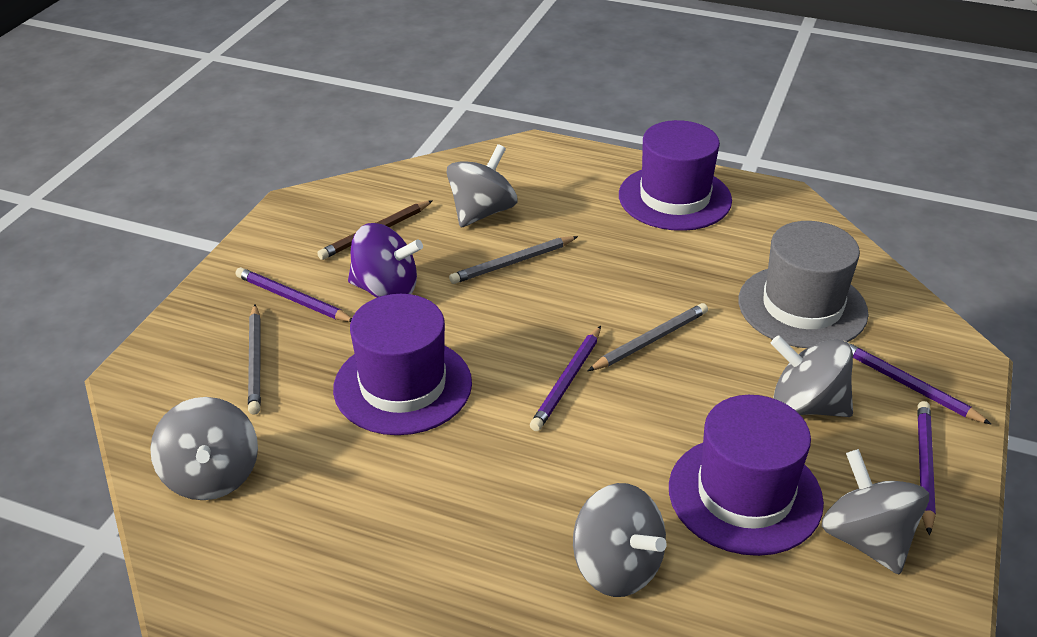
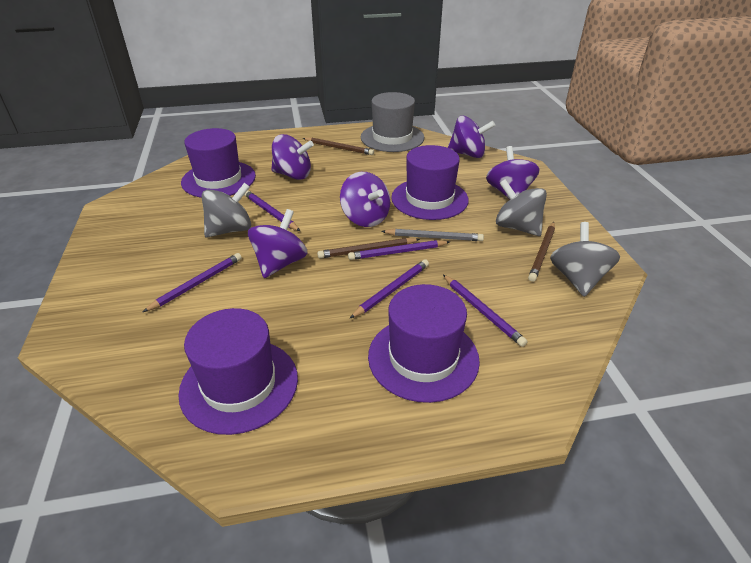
brown pencil: 1 -> 3
grey pencil: 3 -> 1
grey spinning top: 5 -> 3
purple hat: 3 -> 4
purple pencil: 4 -> 5
purple spinning top: 1 -> 5

